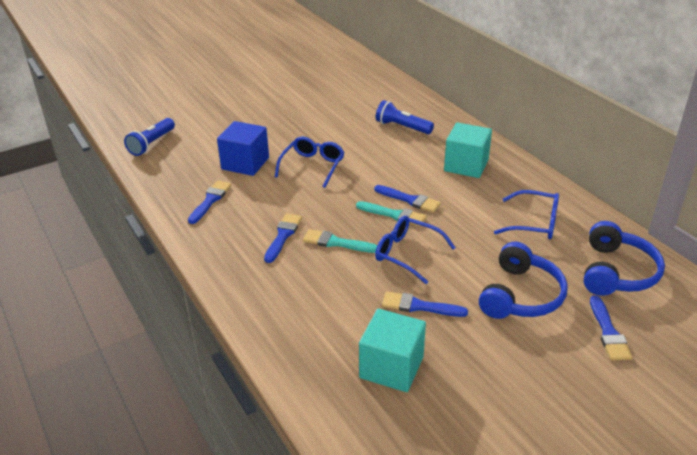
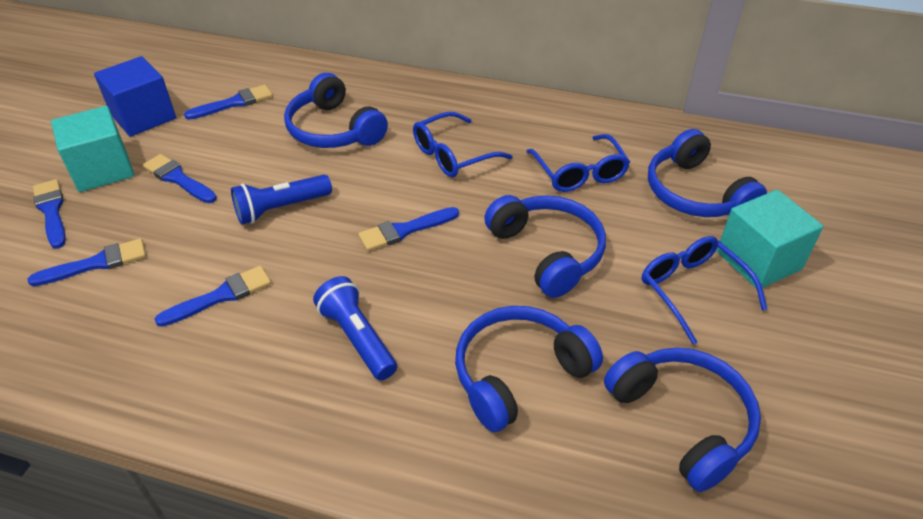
blue brush: 5 -> 6
blue headphones: 2 -> 5
turquoise brush: 2 -> 0

